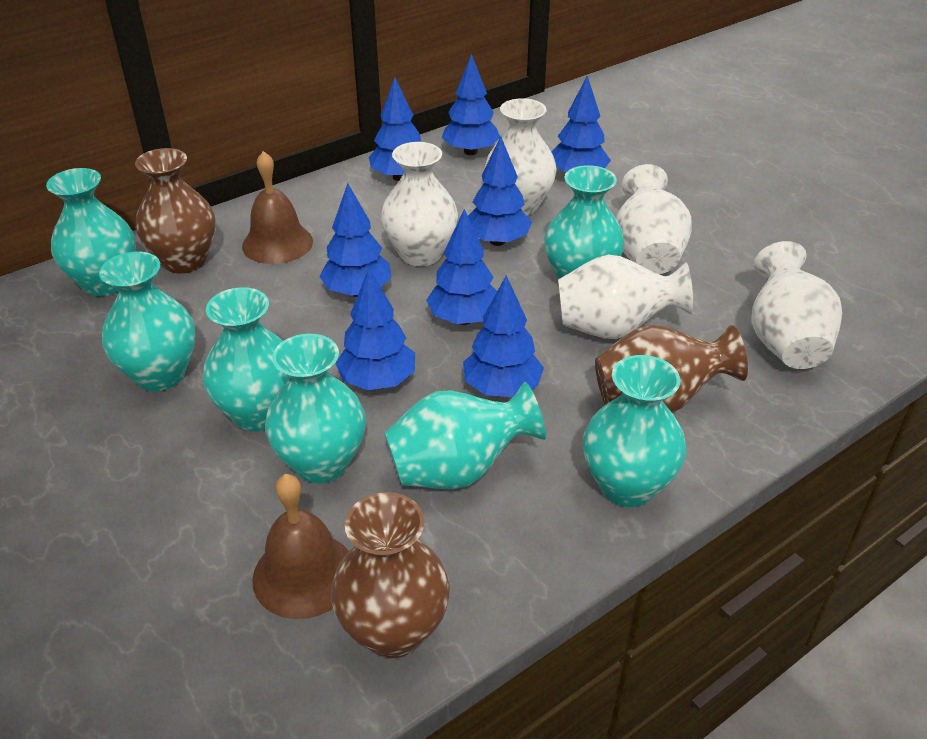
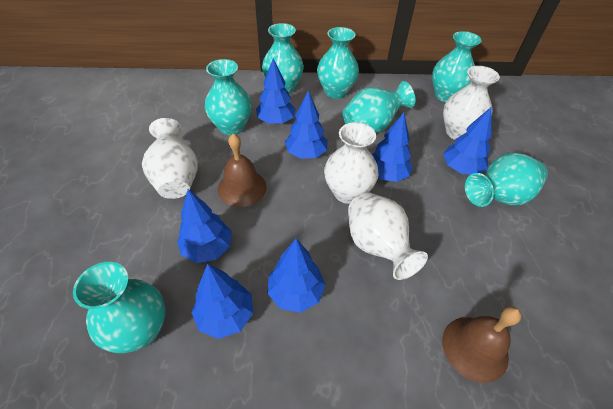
blue tree: 8 -> 7
brown vase: 3 -> 0
white vase: 5 -> 4

